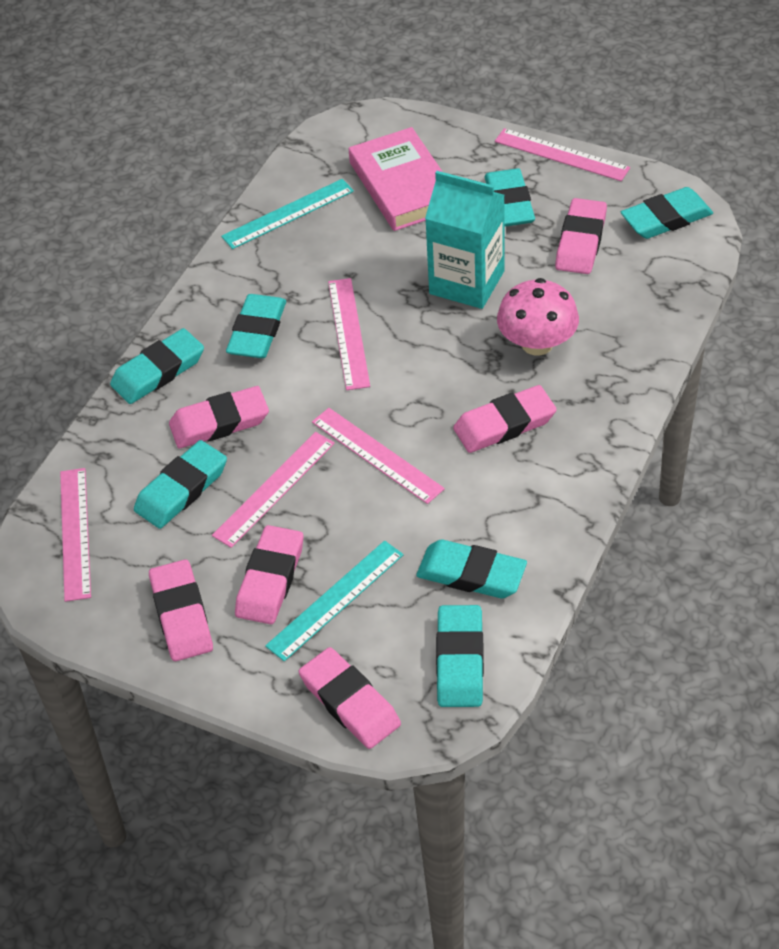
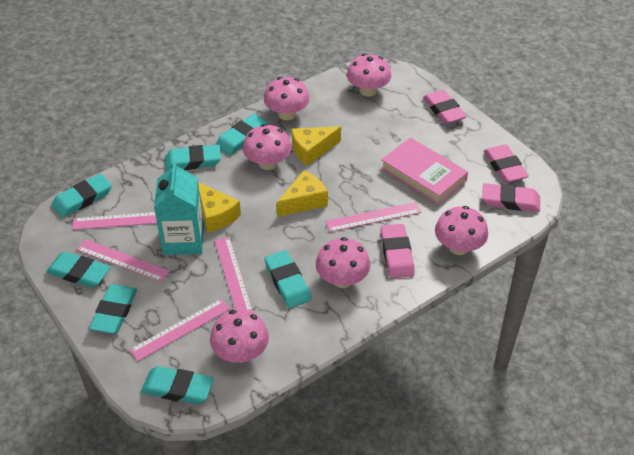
pink eraser: 6 -> 4
pink mushroom: 1 -> 6
turquoise ruler: 2 -> 0
yellow cheese: 0 -> 3

